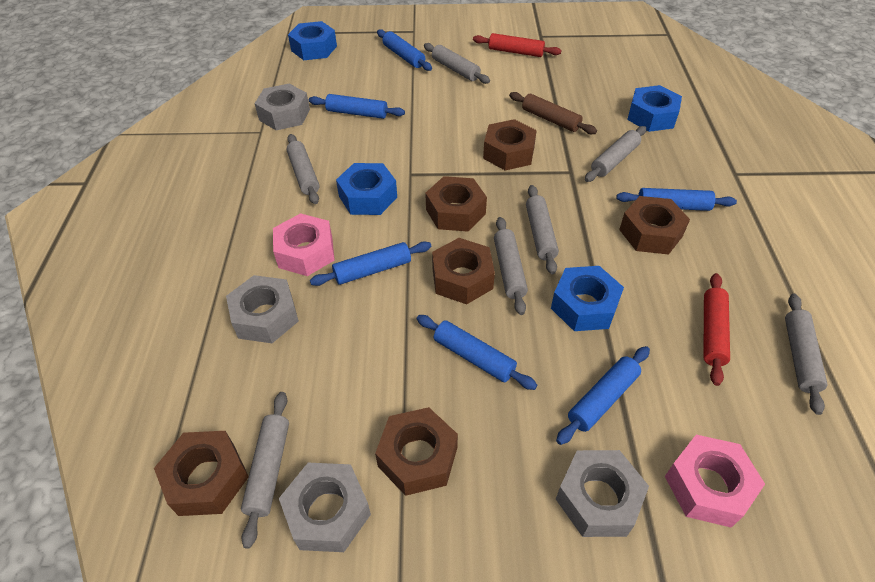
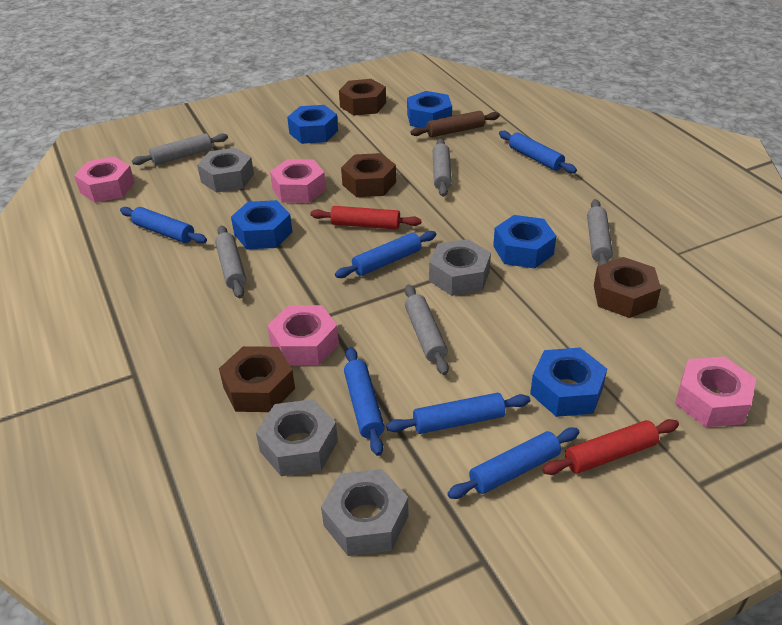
blue nut: 4 -> 5
brown nut: 6 -> 4
grey rolling pin: 7 -> 5
pink nut: 2 -> 4

